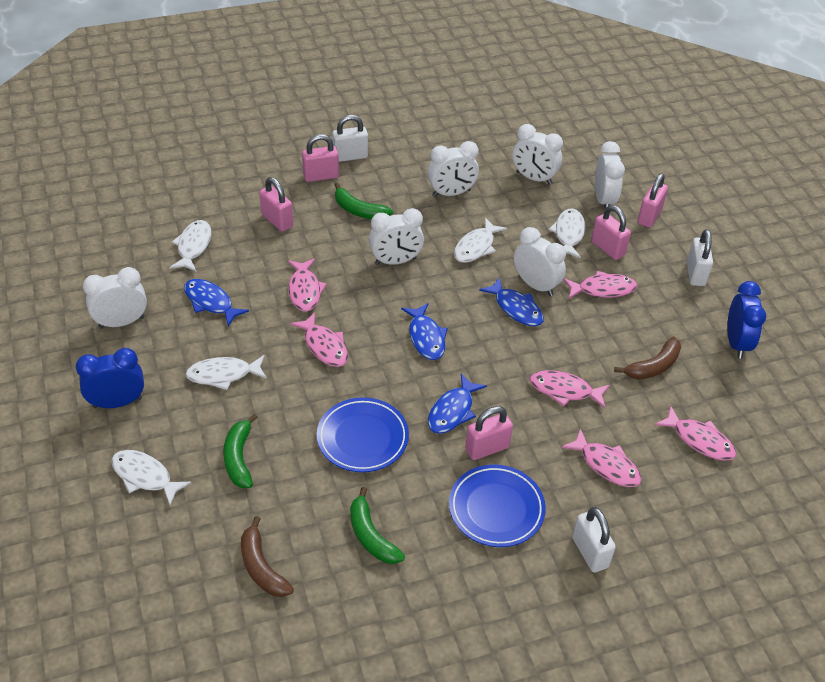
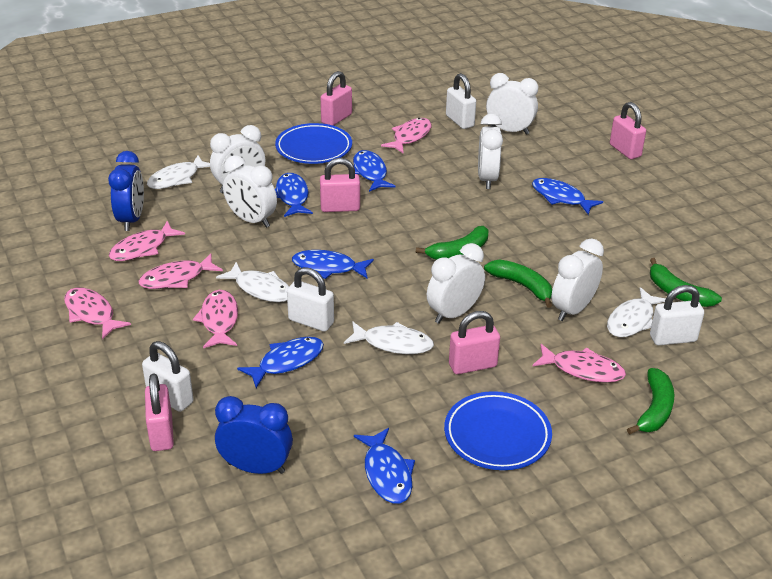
blue fish: 4 -> 6
brown banana: 2 -> 0
green banana: 3 -> 4
white fish: 5 -> 4
white padlock: 3 -> 4

